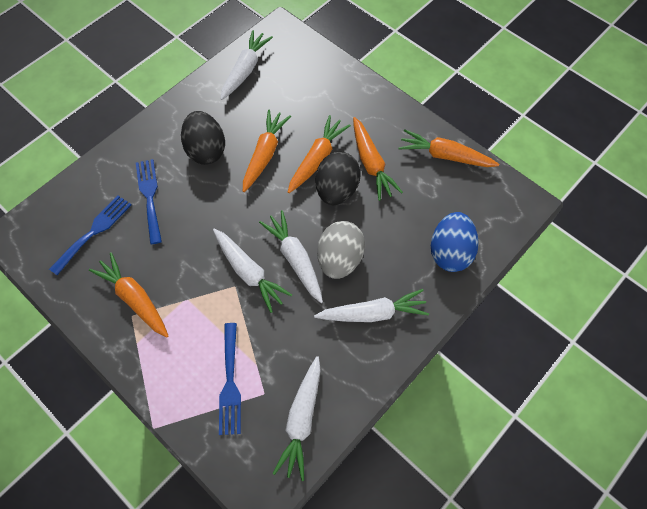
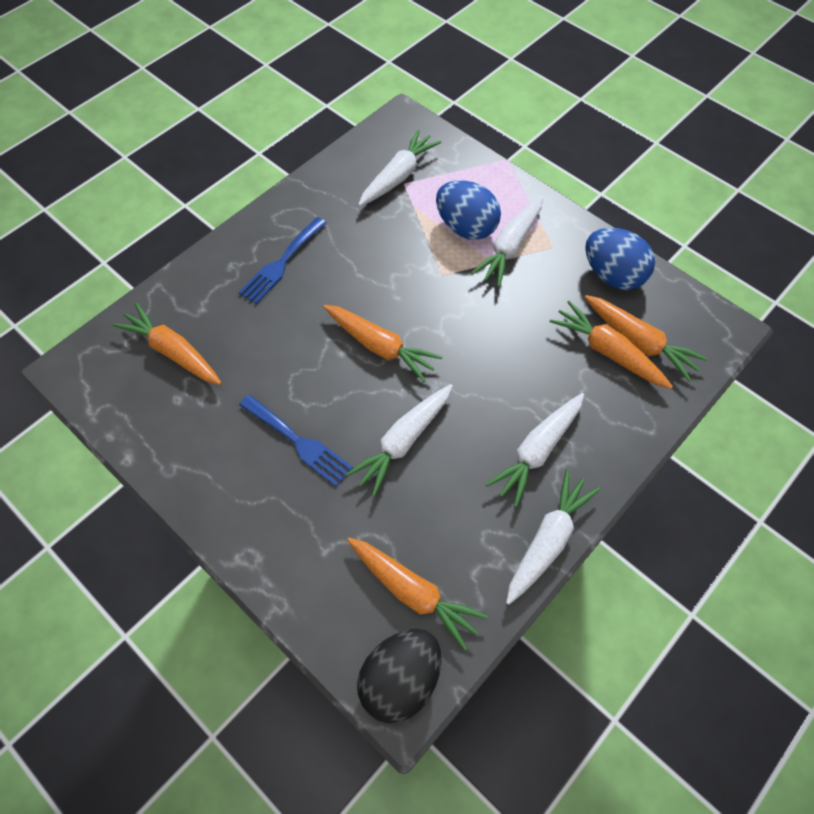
black egg: 2 -> 1
blue egg: 1 -> 2
blue fork: 3 -> 2
grey egg: 1 -> 0

